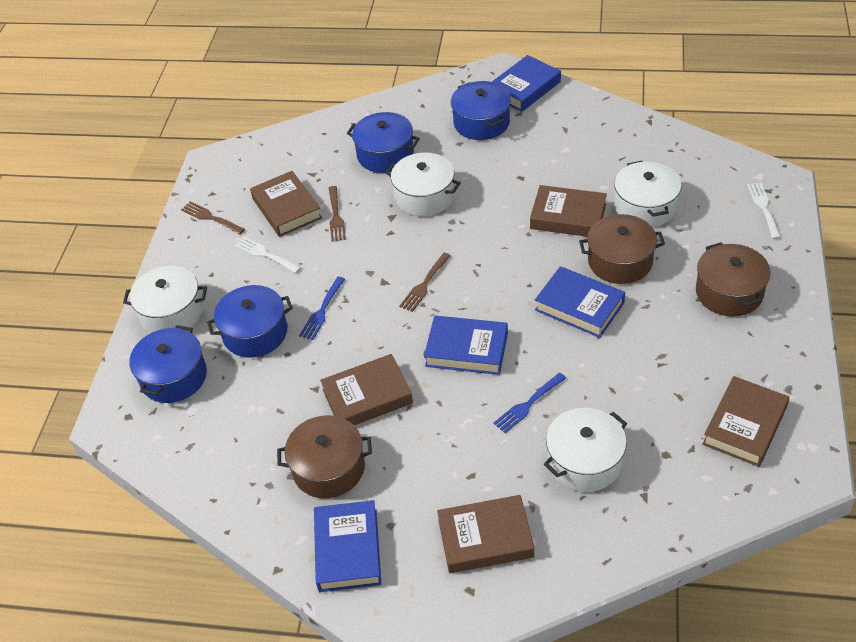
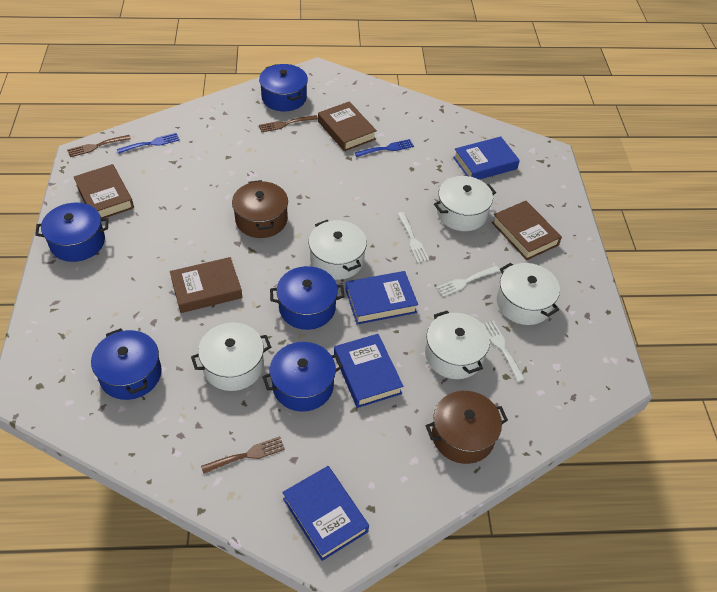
blue pot: 4 -> 5
brown book: 5 -> 4
brown pot: 3 -> 2
white fork: 2 -> 3
white pot: 4 -> 5

